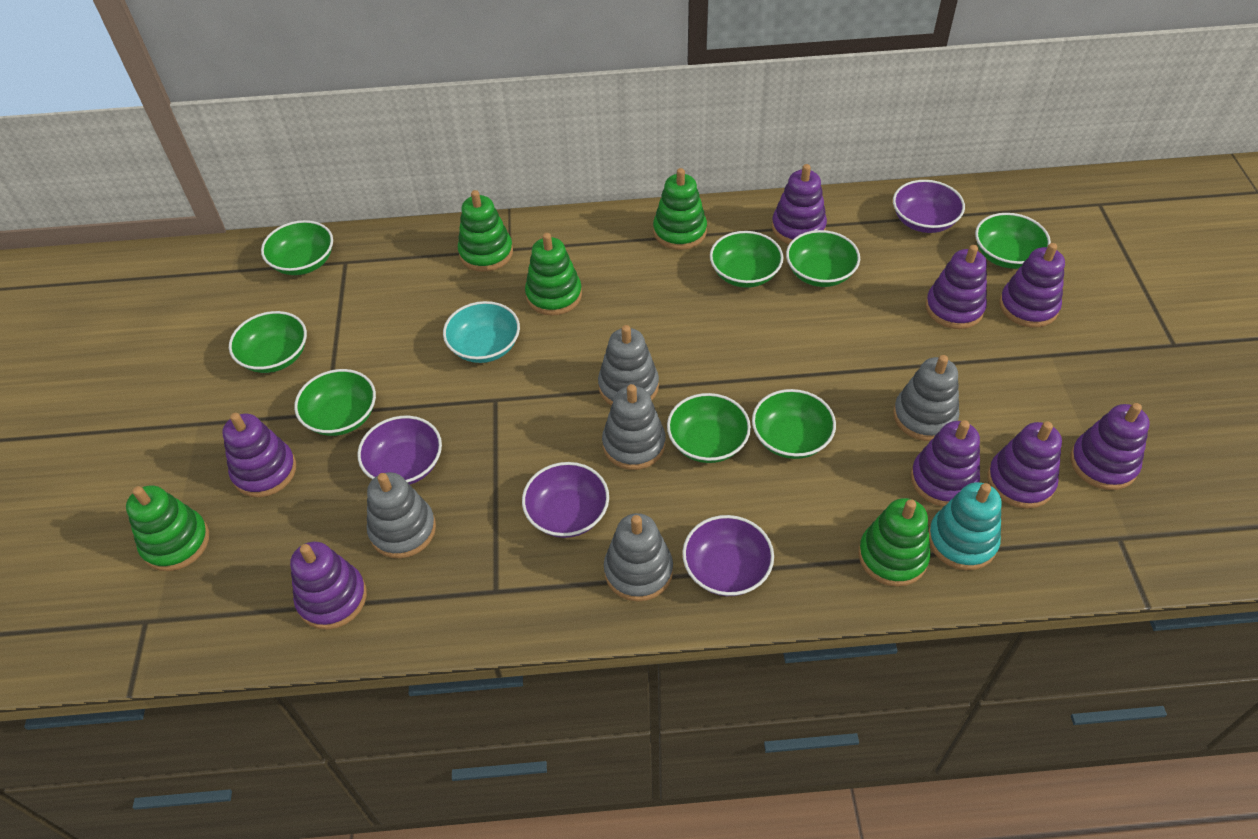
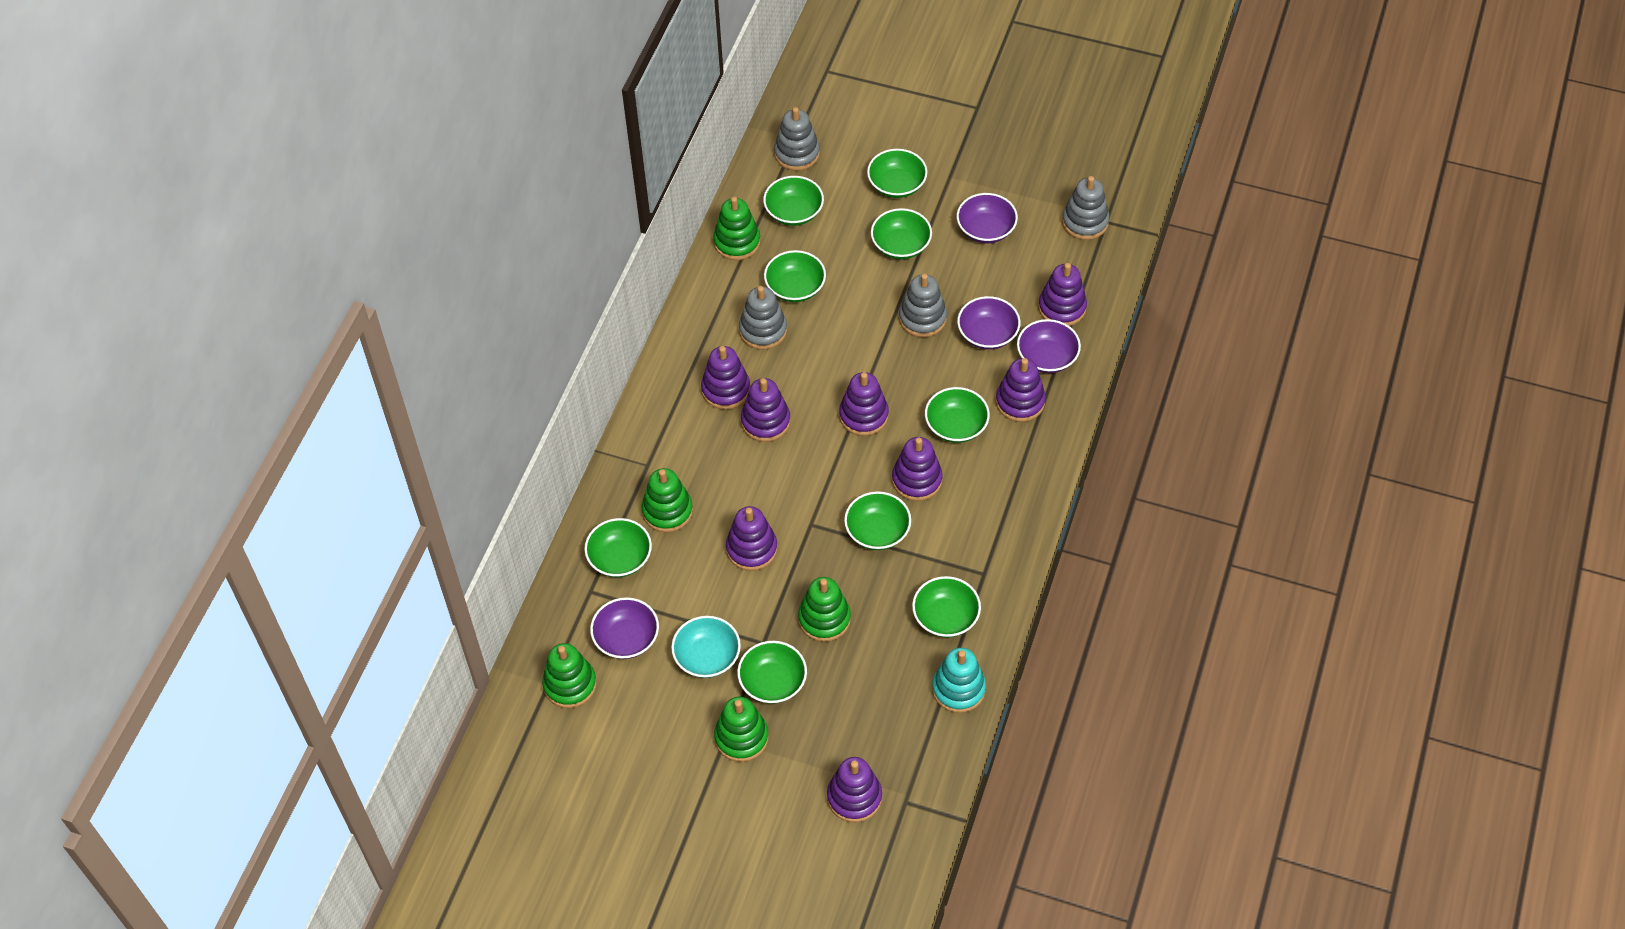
green bowl: 8 -> 9
grey stacking toy: 5 -> 4

